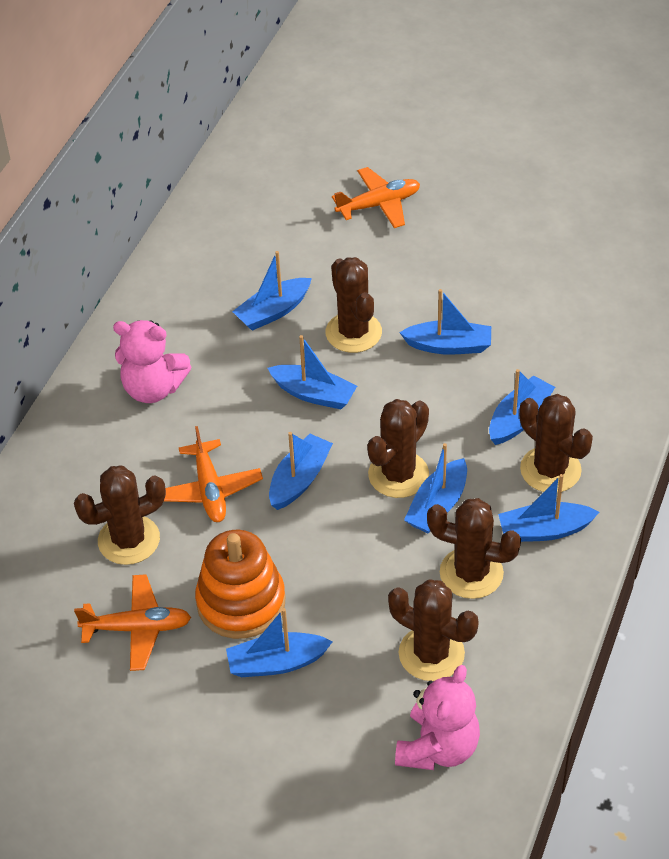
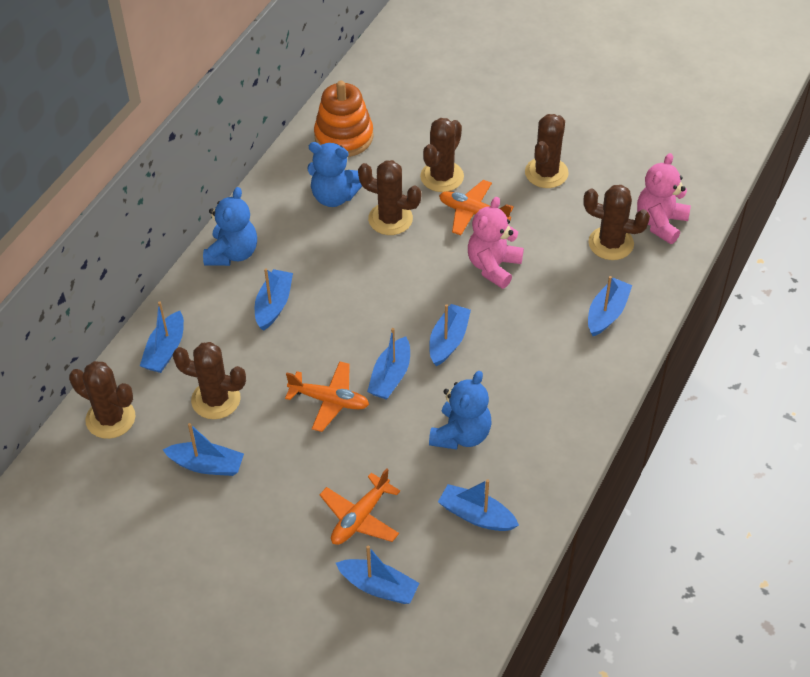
blue teddy bear: 0 -> 3

